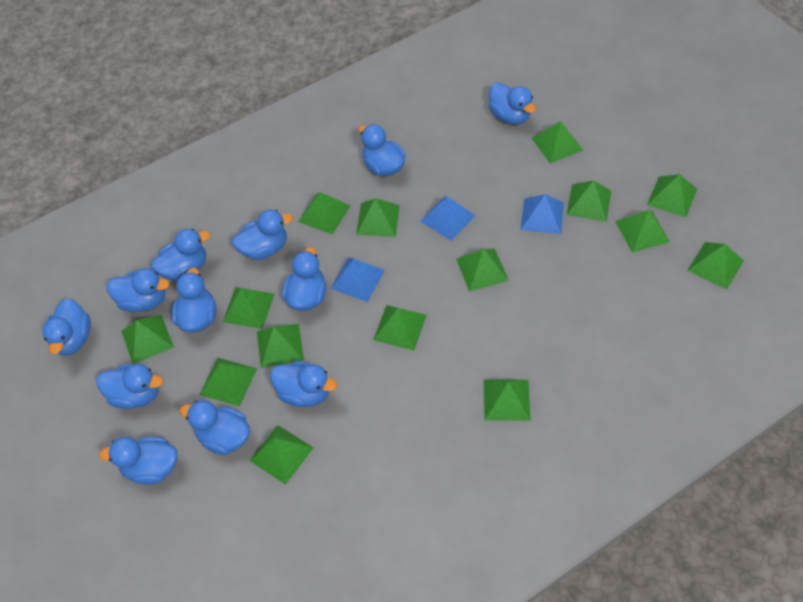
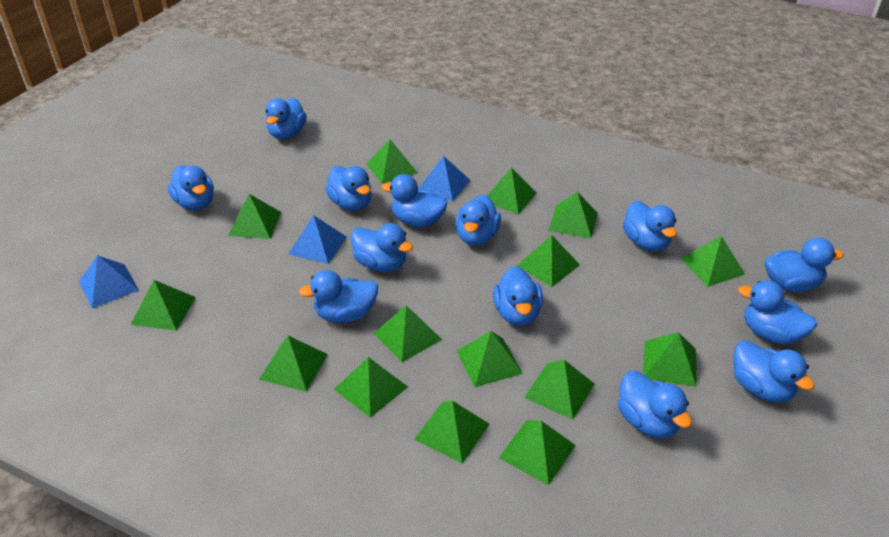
blue duck: 12 -> 13

